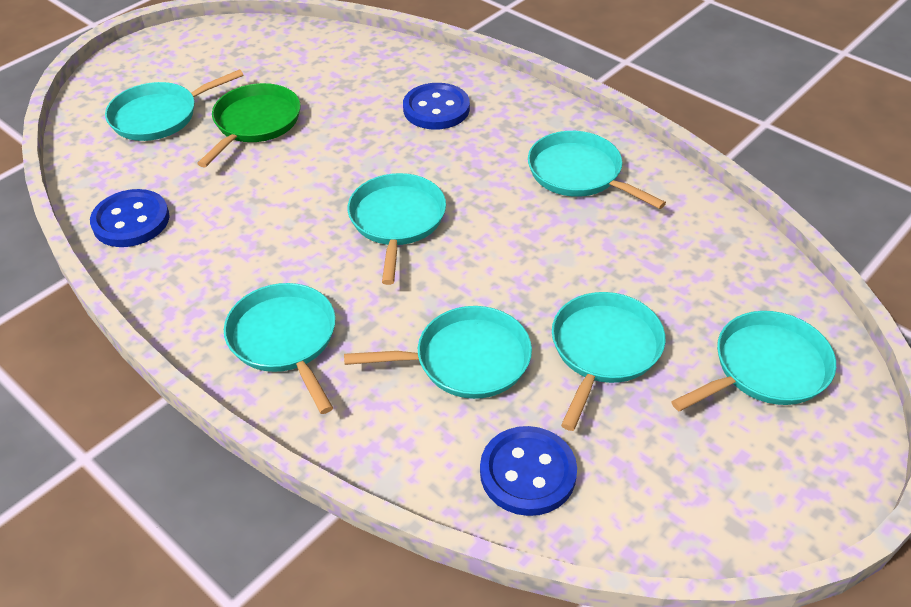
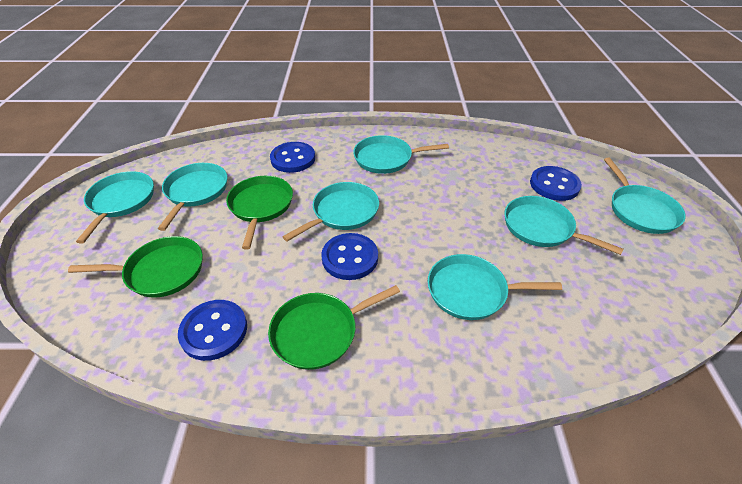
blue button: 3 -> 4
green pan: 1 -> 3

